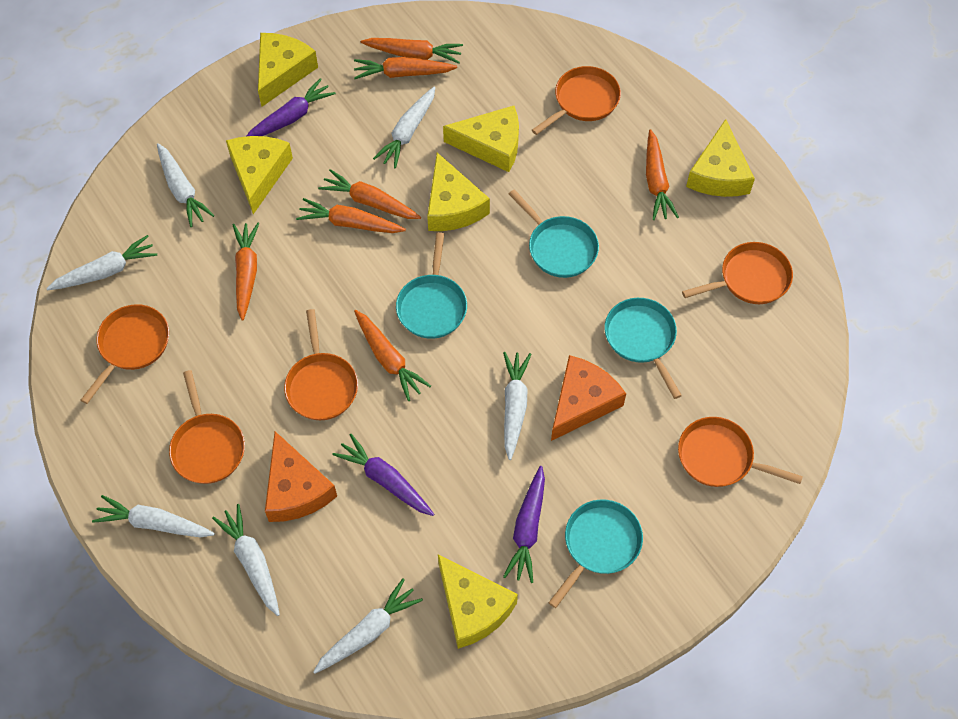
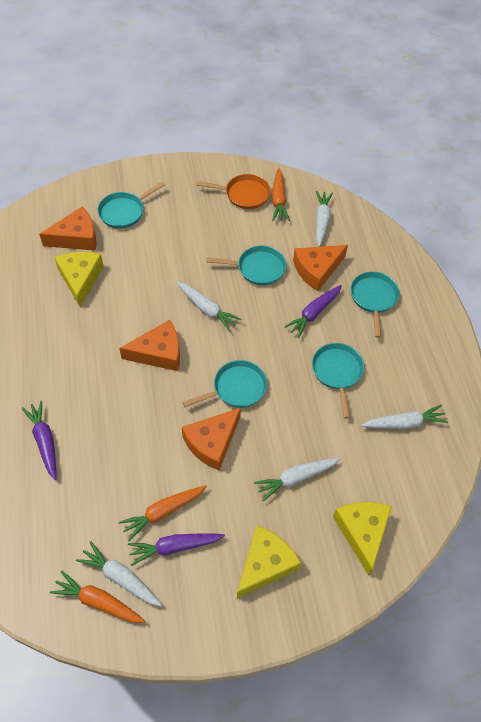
orange carrot: 7 -> 3
orange cheese: 2 -> 4
orange pan: 6 -> 1
turquoise pan: 4 -> 5
white carrot: 7 -> 5
yellow cheese: 6 -> 3

